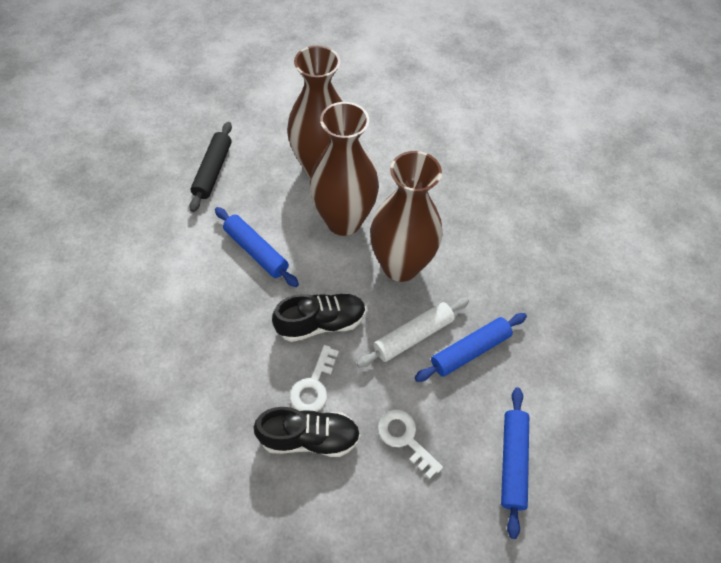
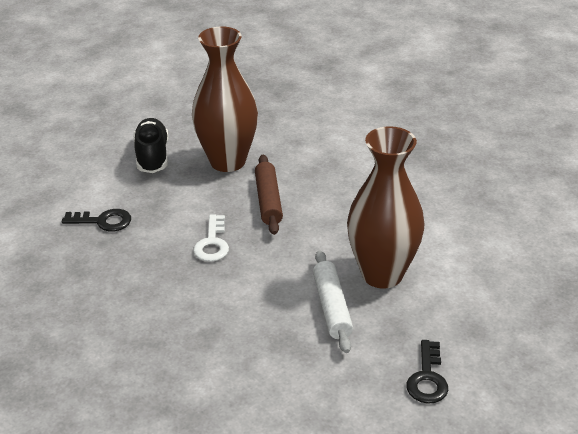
black key: 0 -> 2
black rolling pin: 1 -> 0
black shoe: 2 -> 1
blue rolling pin: 3 -> 0
brown rolling pin: 0 -> 1
brown vase: 3 -> 2
white key: 2 -> 1

